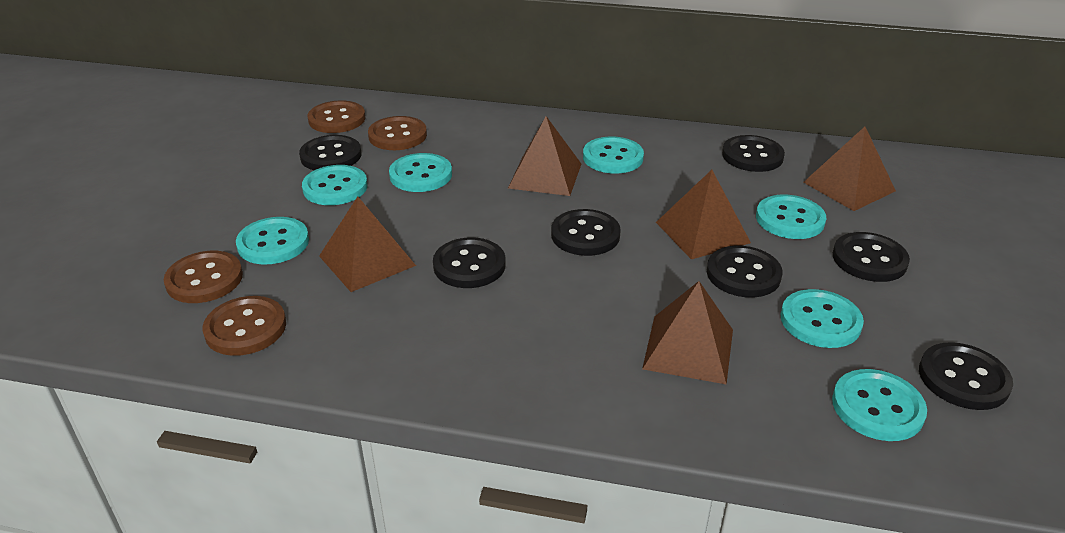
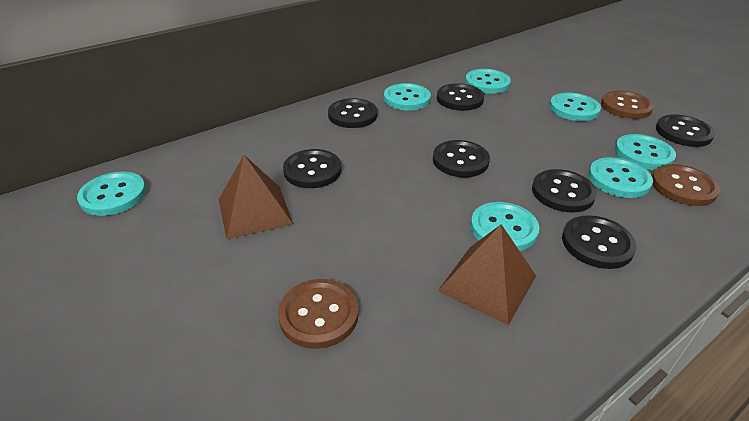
brown button: 4 -> 3
brown pyramid: 5 -> 2

